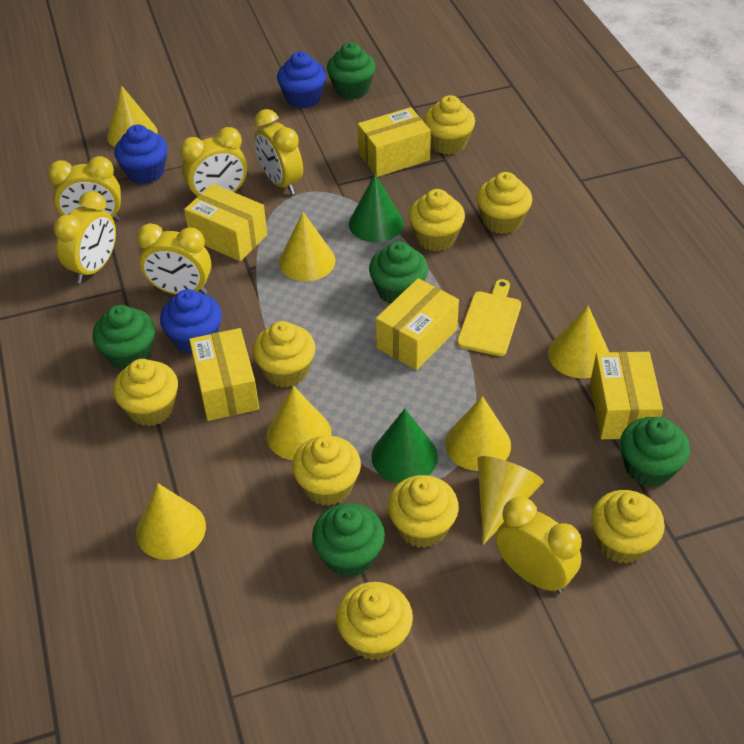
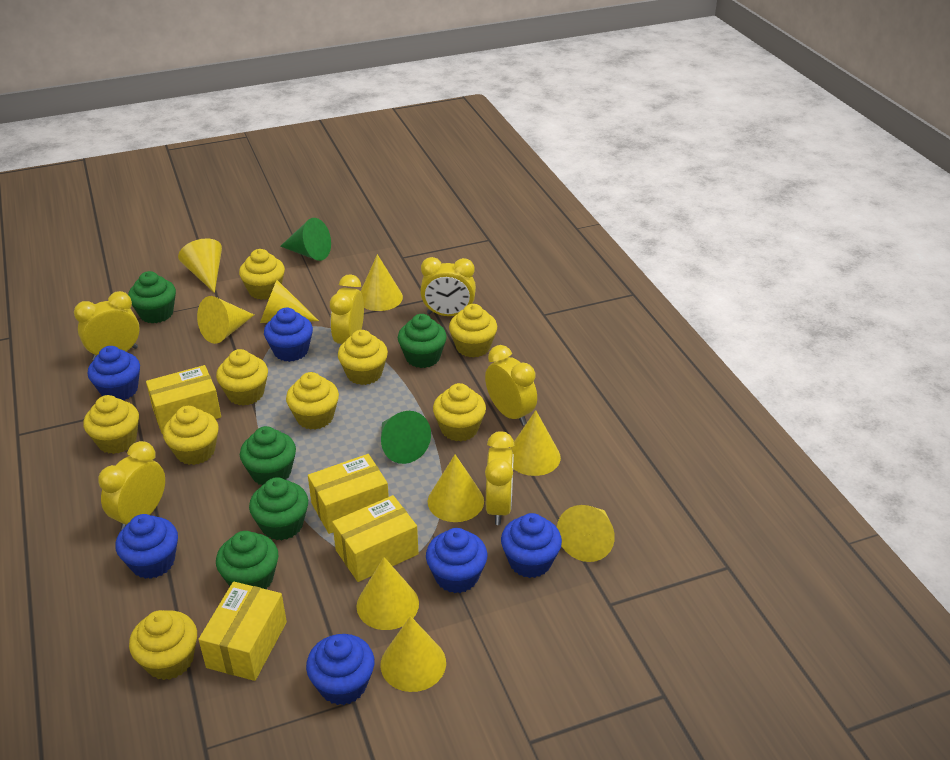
blue cupcake: 3 -> 6
yellow box: 5 -> 4
yellow cone: 7 -> 9
yellow cutting board: 1 -> 0

